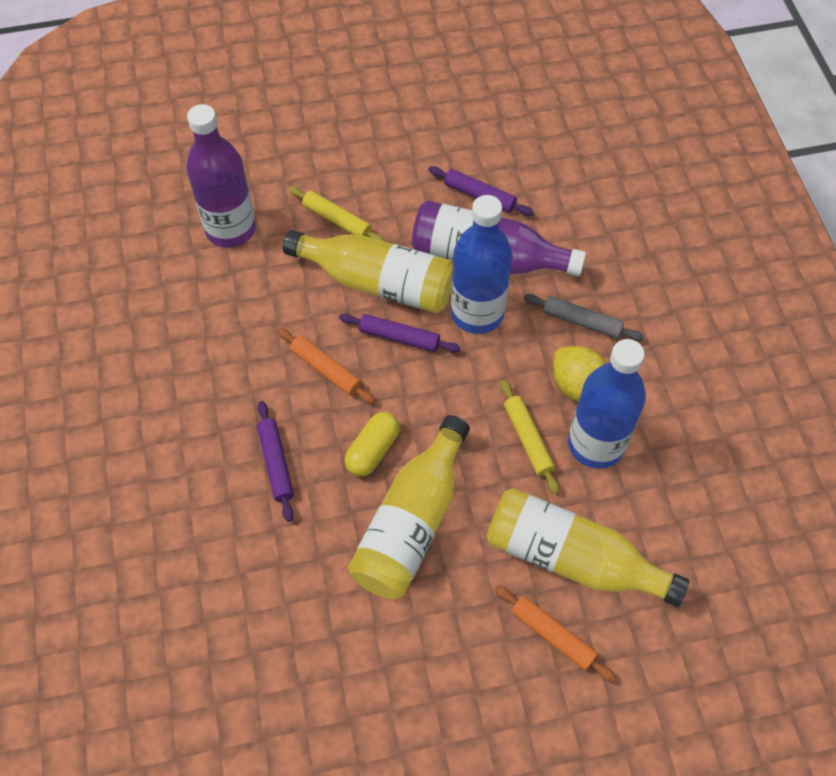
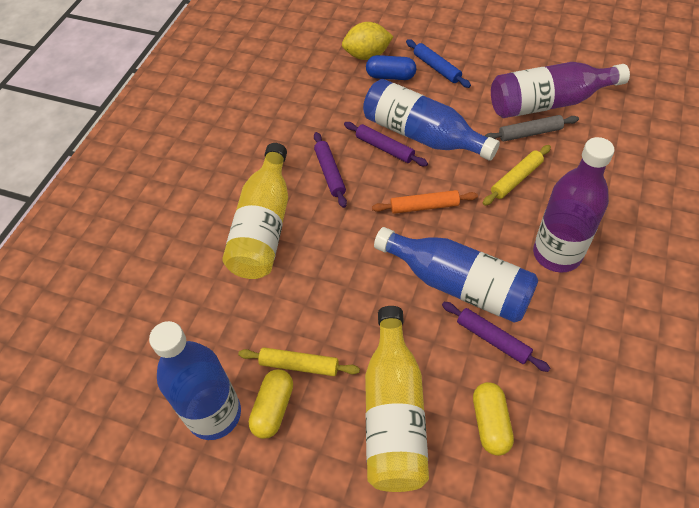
blue bottle: 2 -> 3
blue capsule: 0 -> 1
blue rolling pin: 0 -> 1
orange rolling pin: 2 -> 1
yellow bottle: 3 -> 2
yellow capsule: 1 -> 2

